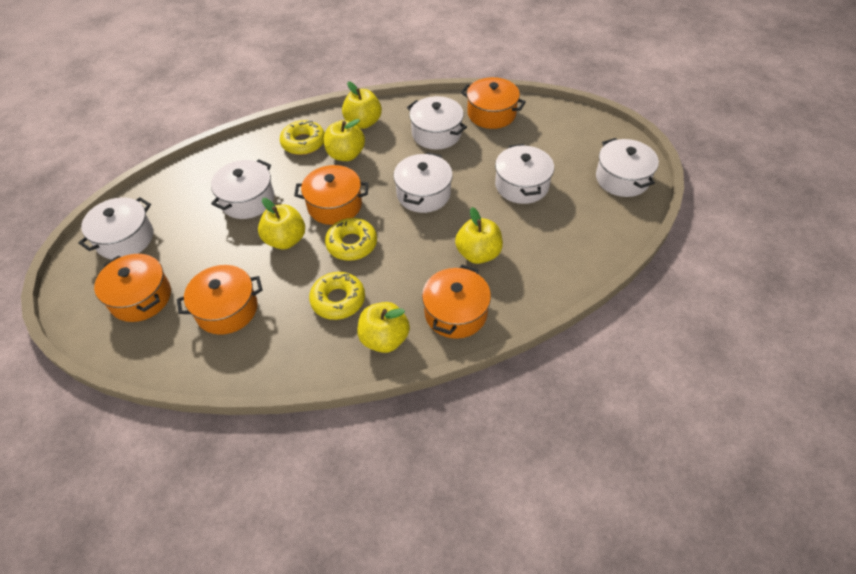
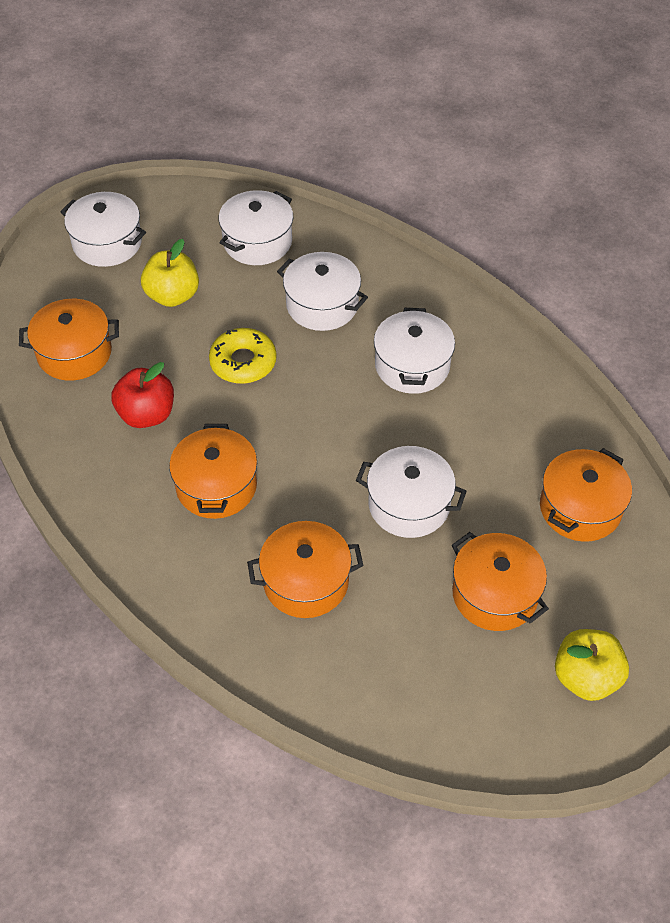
red apple: 0 -> 1
white pot: 6 -> 5
yellow apple: 5 -> 2
yellow donut: 3 -> 1

